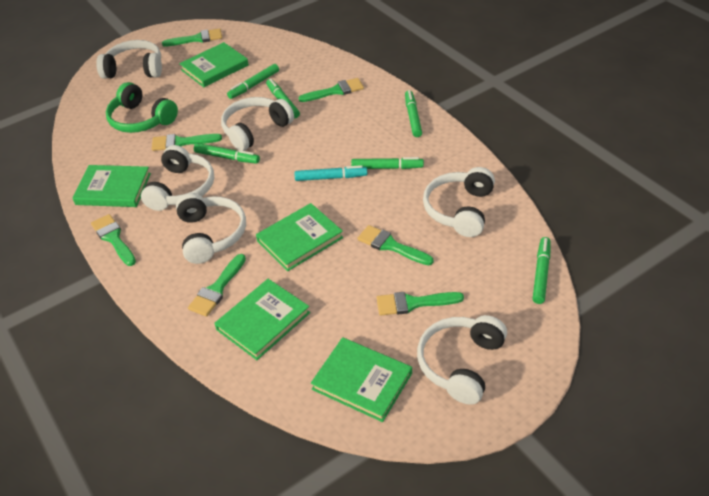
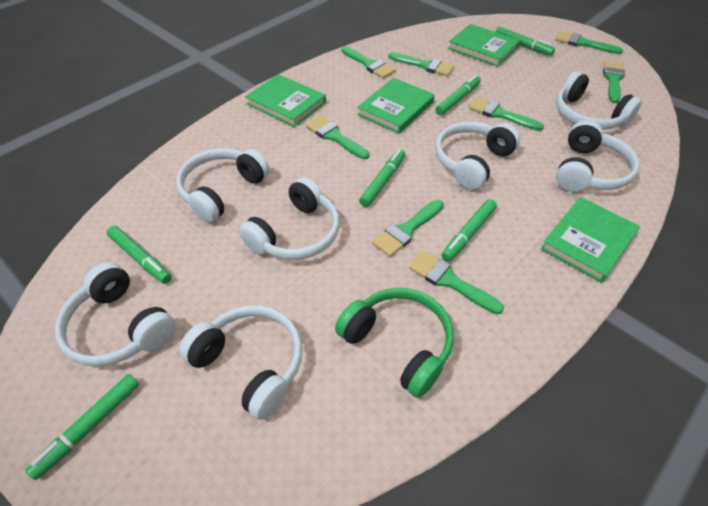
green book: 5 -> 4
green brush: 7 -> 8
turquoise marker: 1 -> 0
white headphones: 6 -> 7

